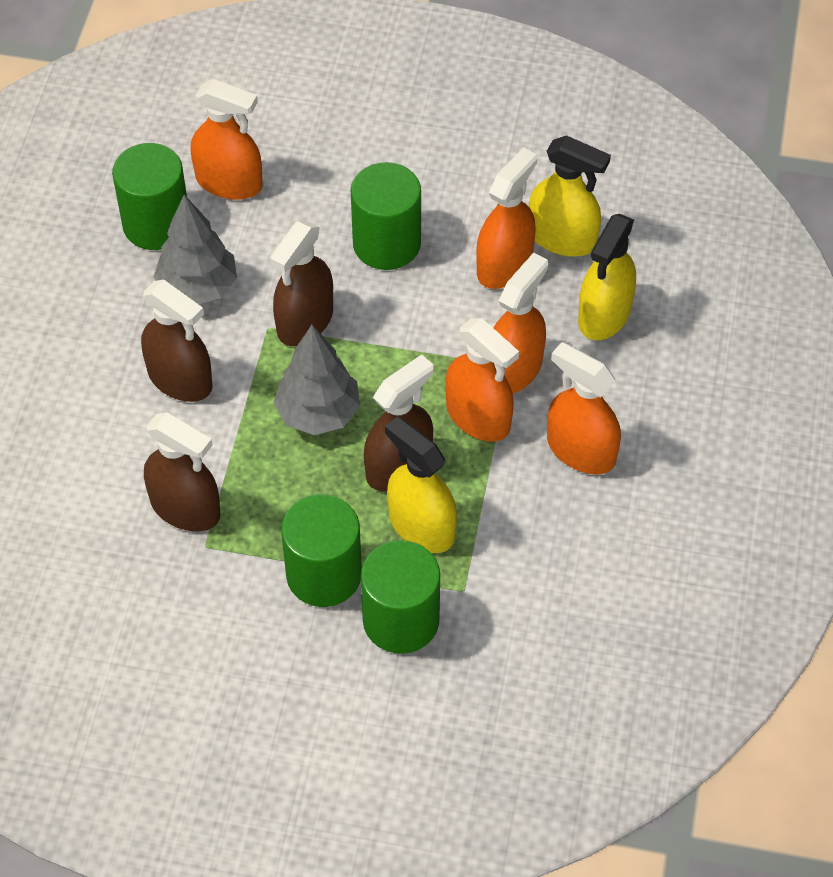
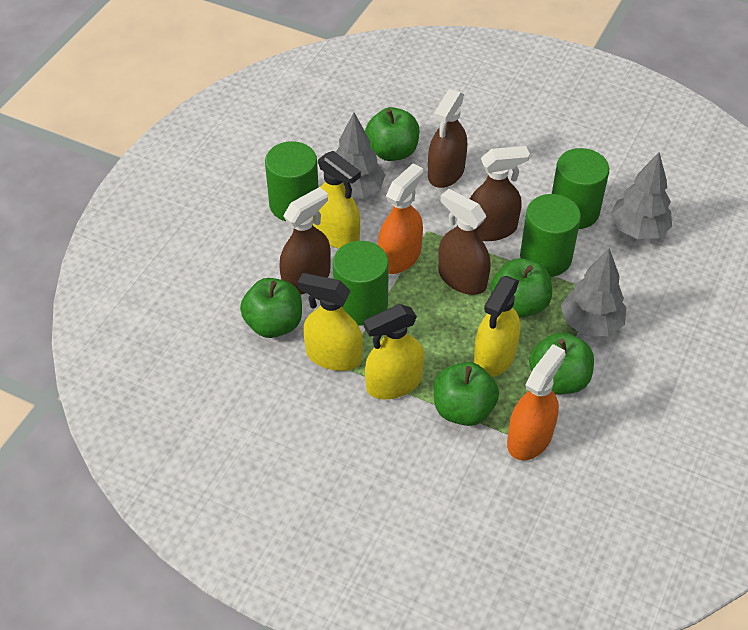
green apple: 0 -> 5
grey tree: 2 -> 3
orange spray bottle: 5 -> 2
yellow spray bottle: 3 -> 4

